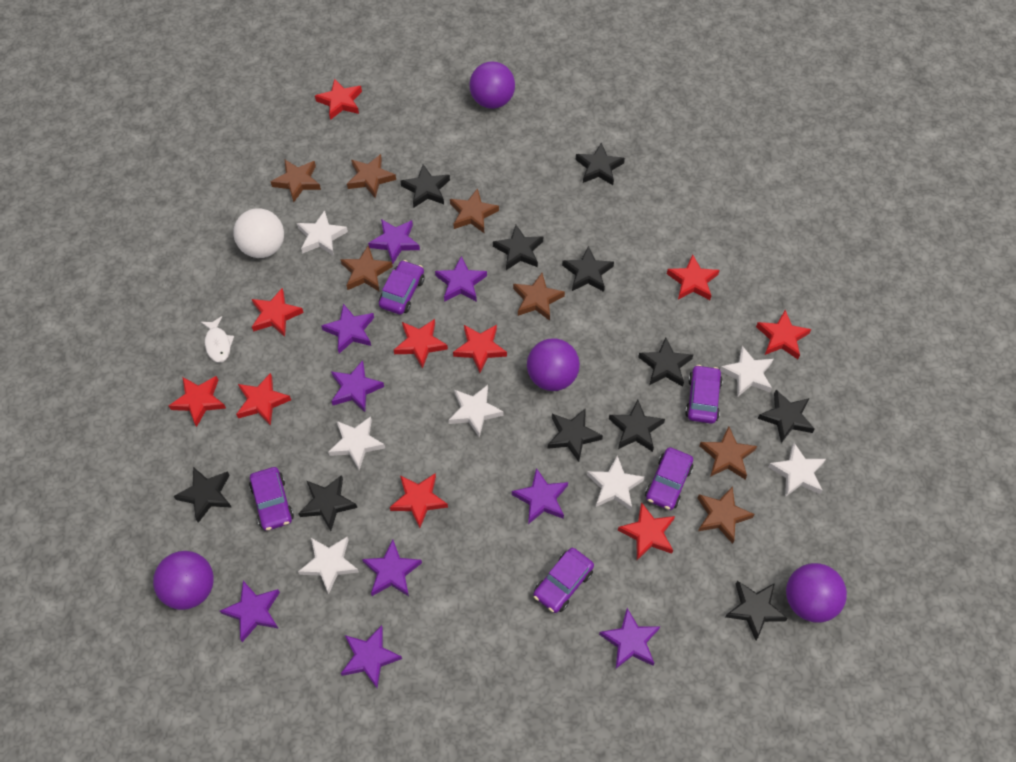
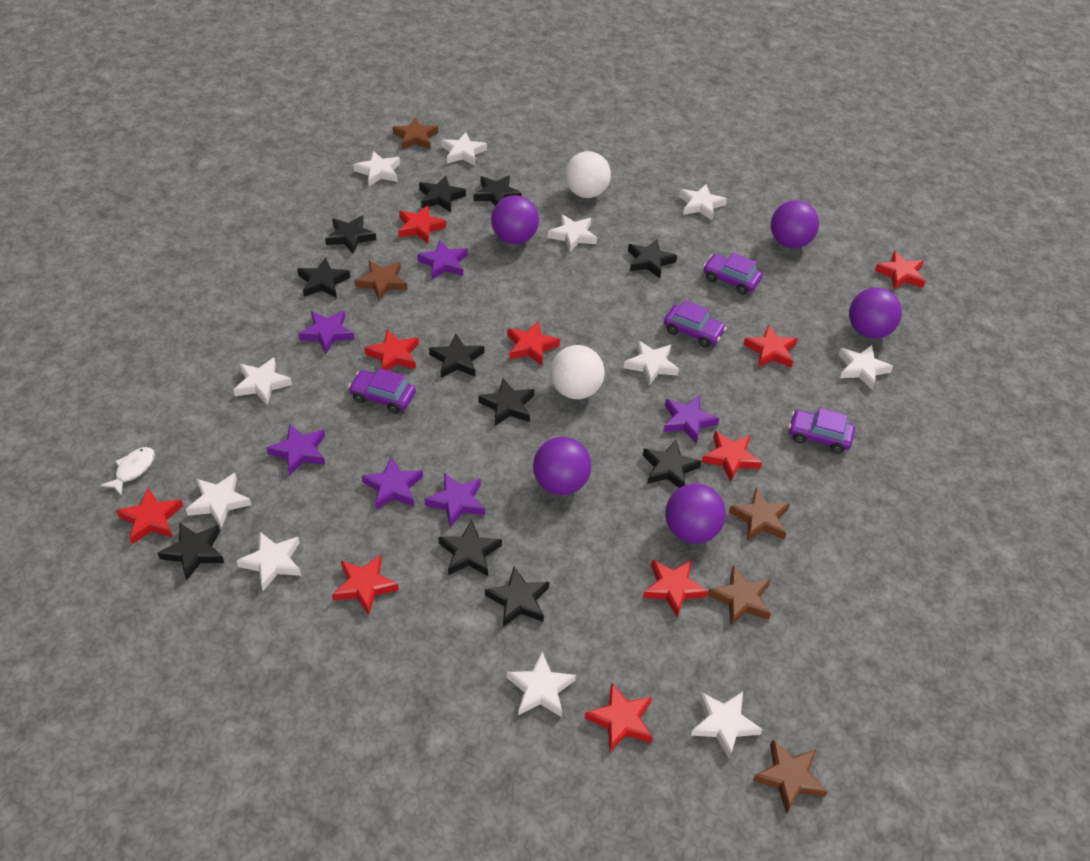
brown star: 7 -> 5
purple ball: 4 -> 5
purple car: 5 -> 4
purple star: 9 -> 6
white ball: 1 -> 2
white star: 7 -> 11

